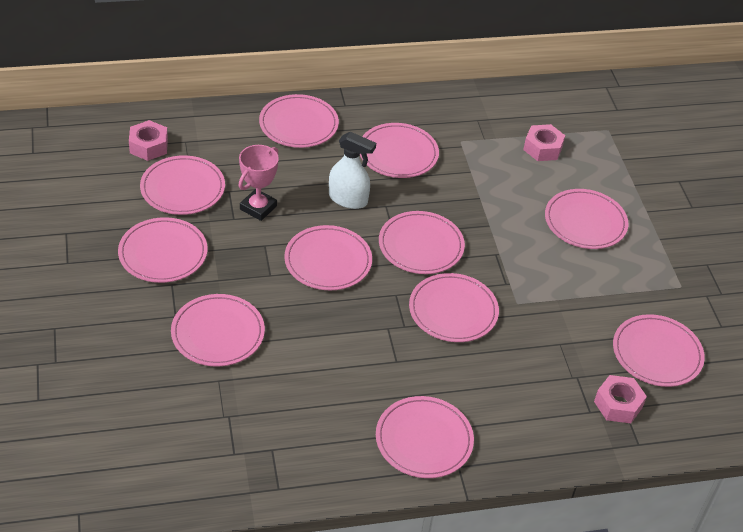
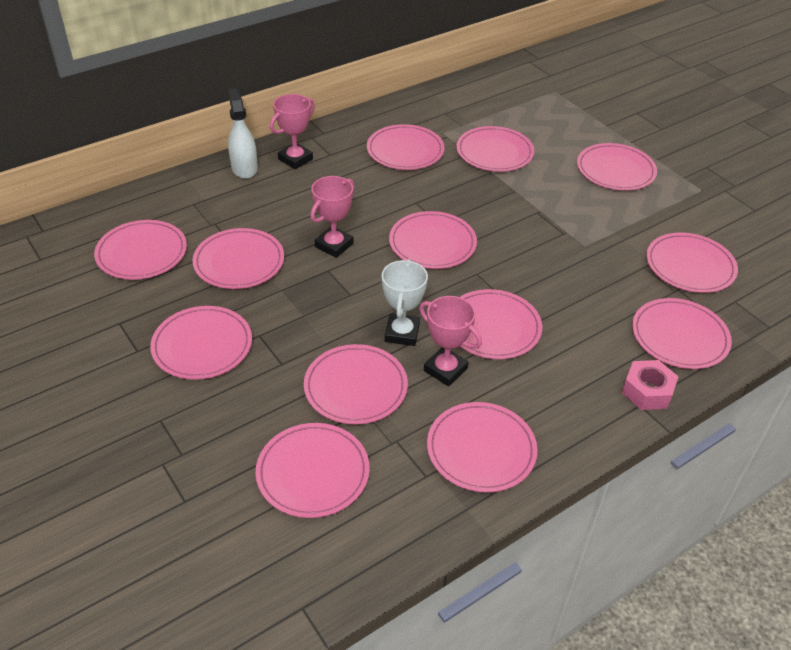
pink nut: 3 -> 1
pink plate: 11 -> 13
pink trophy: 1 -> 3
white trophy: 0 -> 1

